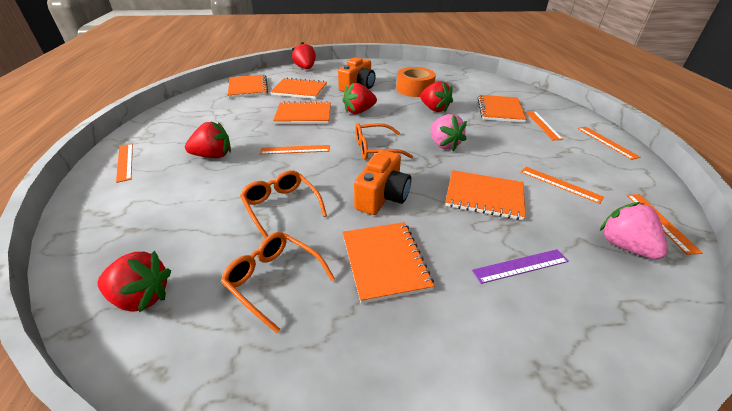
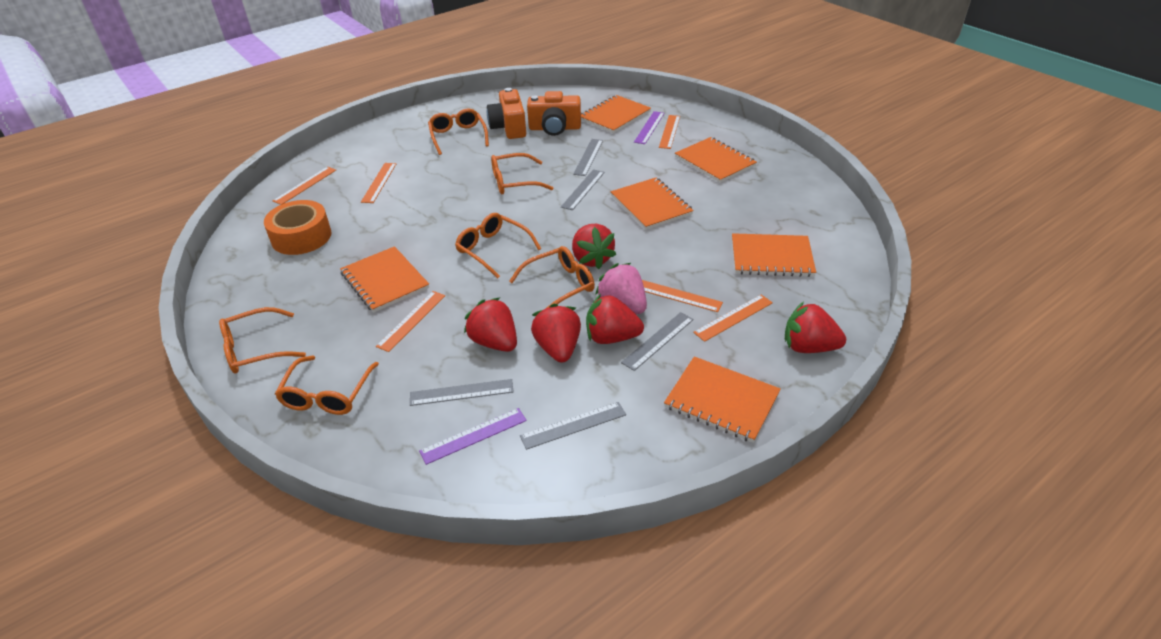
grey ruler: 0 -> 5
orange glasses: 3 -> 6
pink strawberry: 2 -> 1
purple ruler: 1 -> 2

